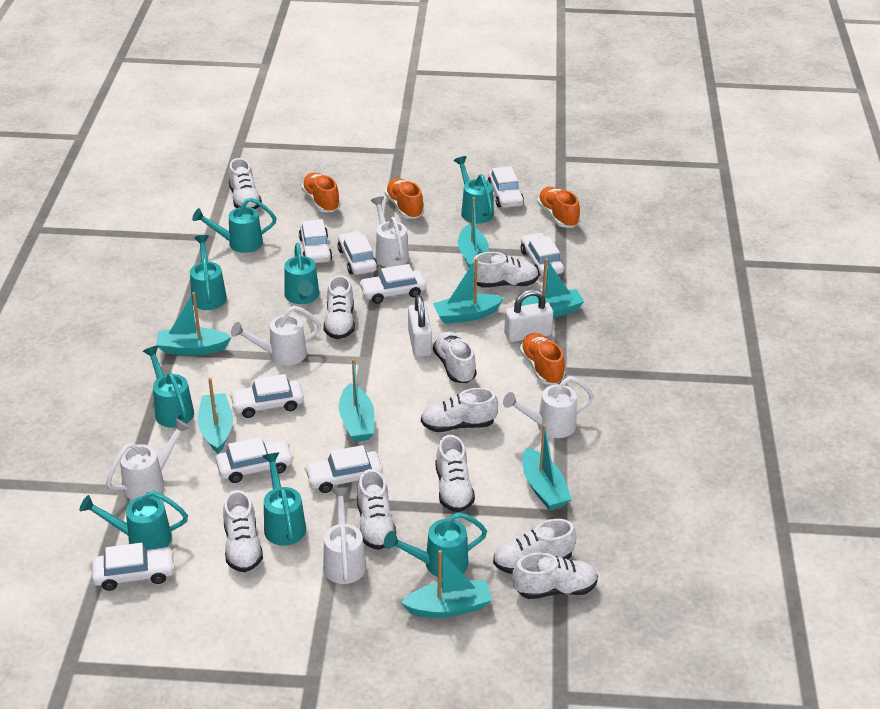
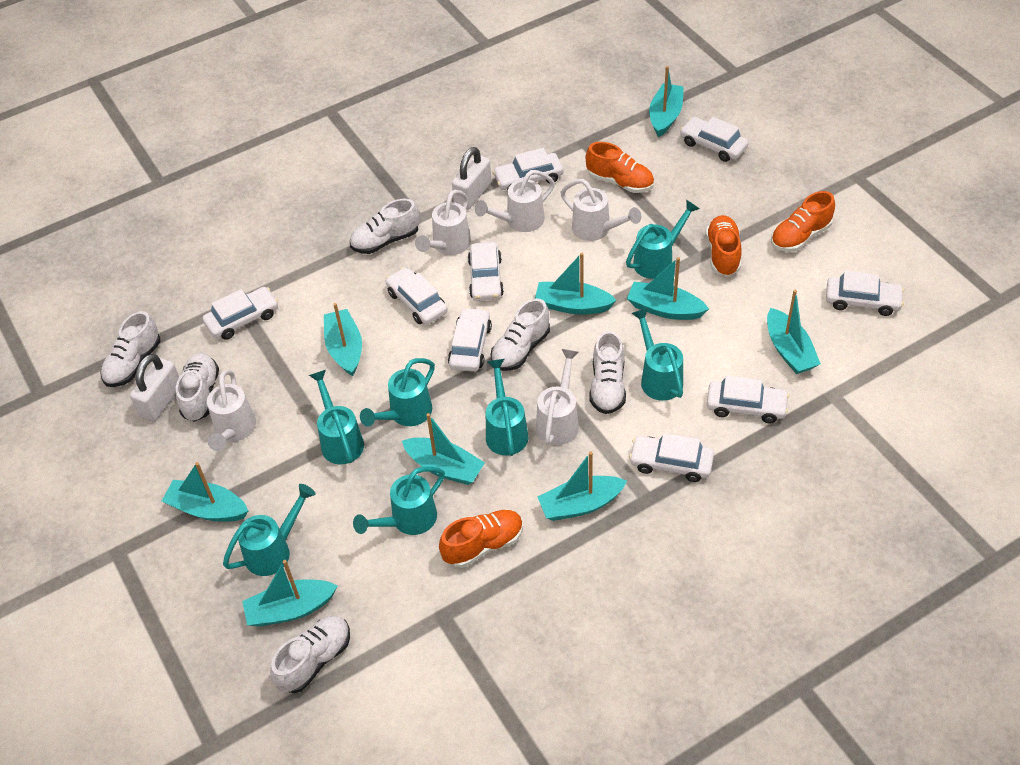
turquoise boat: 8 -> 9
turquoise watering can: 8 -> 7
white shoe: 10 -> 6

